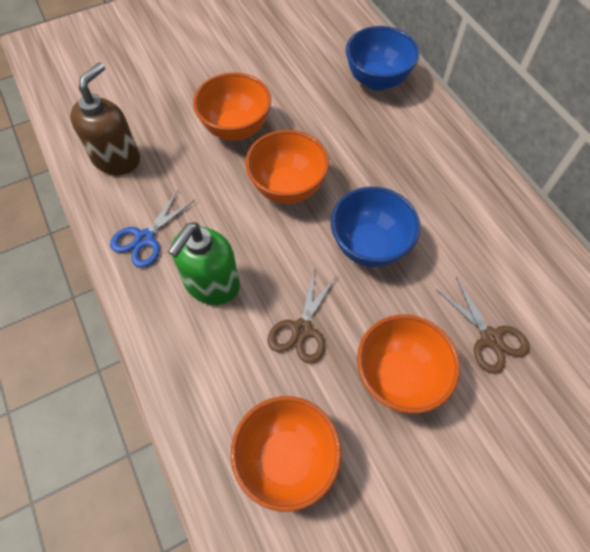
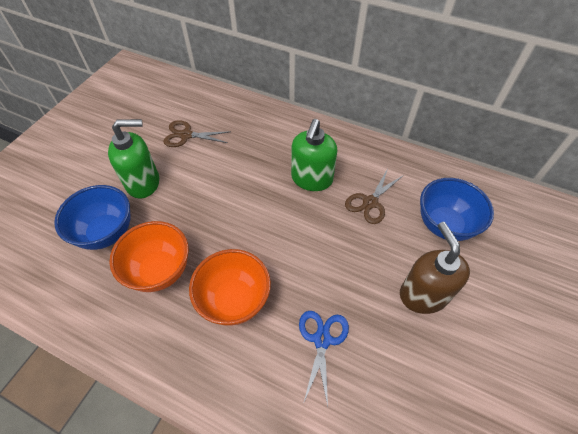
green soap dispenser: 1 -> 2
orange bowl: 4 -> 2

